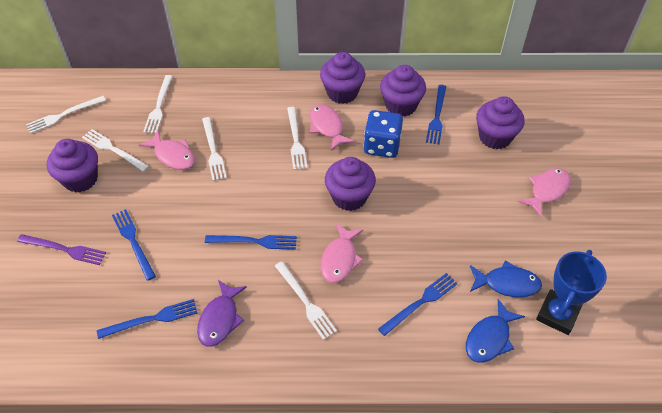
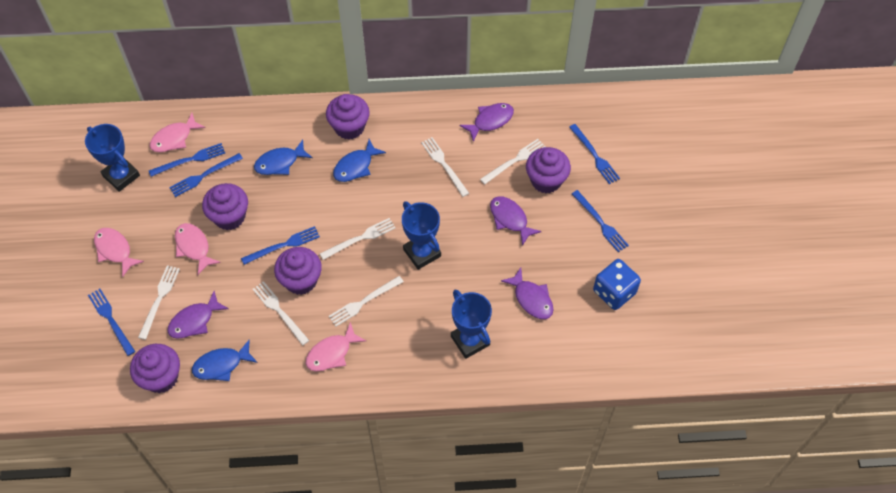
blue fish: 2 -> 3
blue fork: 5 -> 6
blue trophy: 1 -> 3
purple fish: 1 -> 4
purple fork: 1 -> 0

